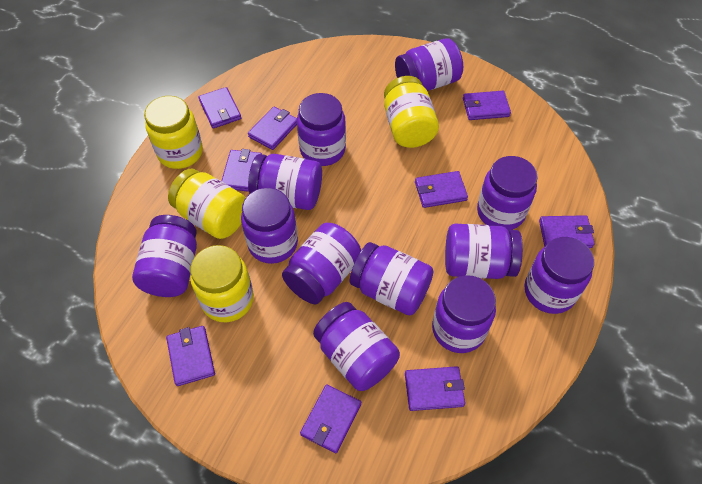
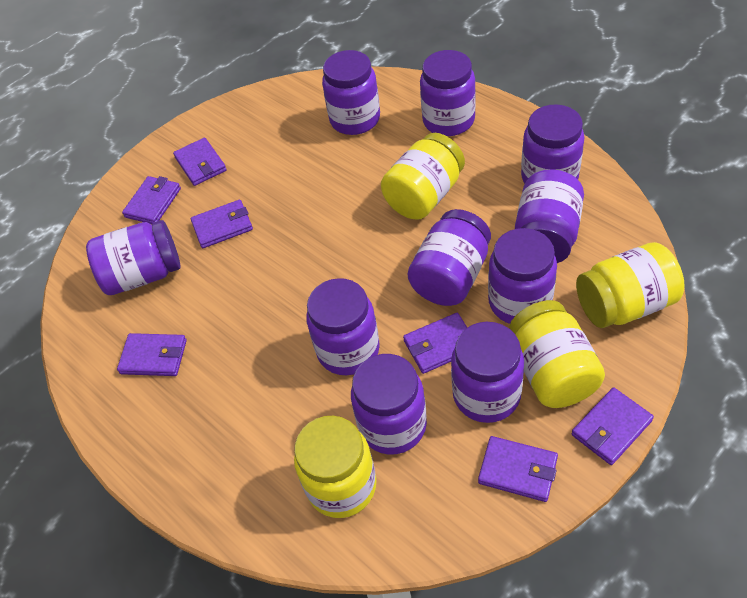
purple jar: 12 -> 10
purple wallet: 9 -> 7

